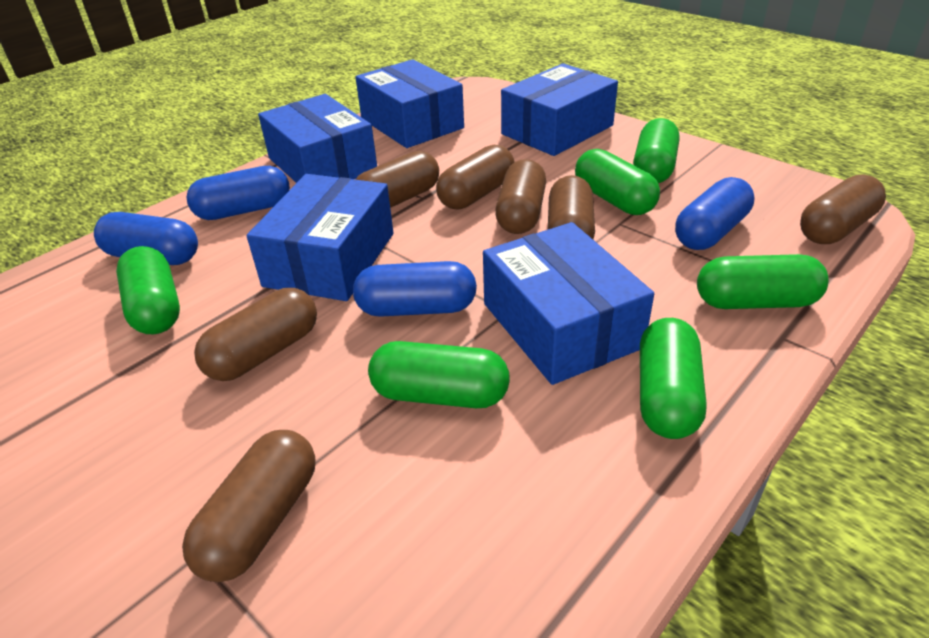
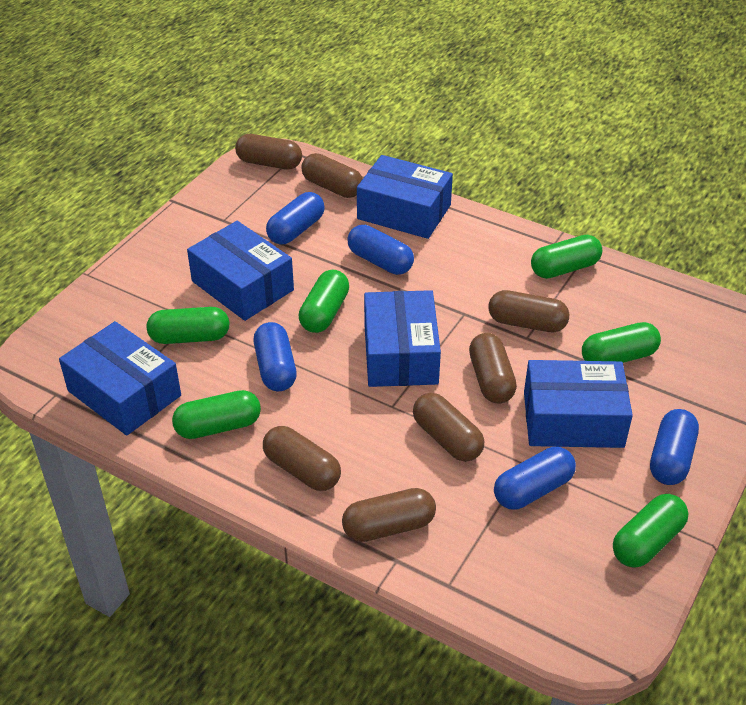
blue capsule: 4 -> 5

